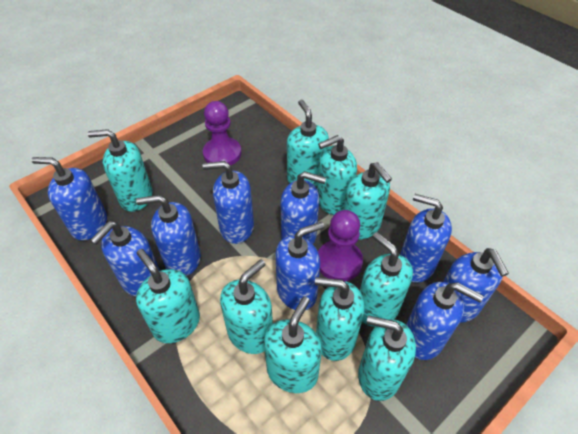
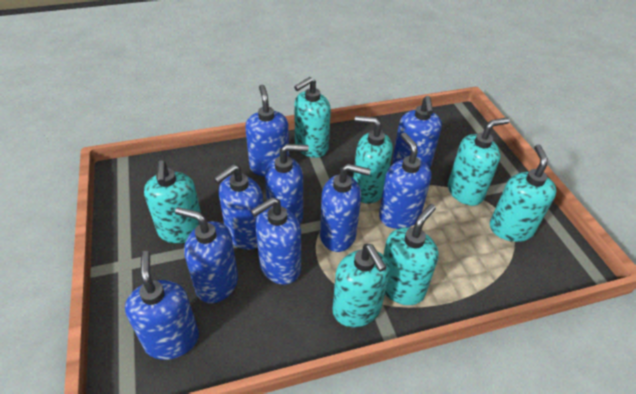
purple pawn: 2 -> 0
turquoise soap dispenser: 10 -> 7

